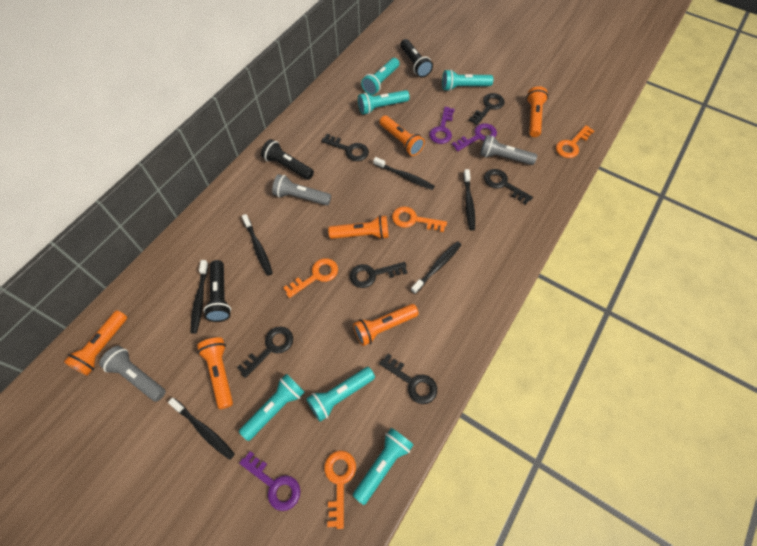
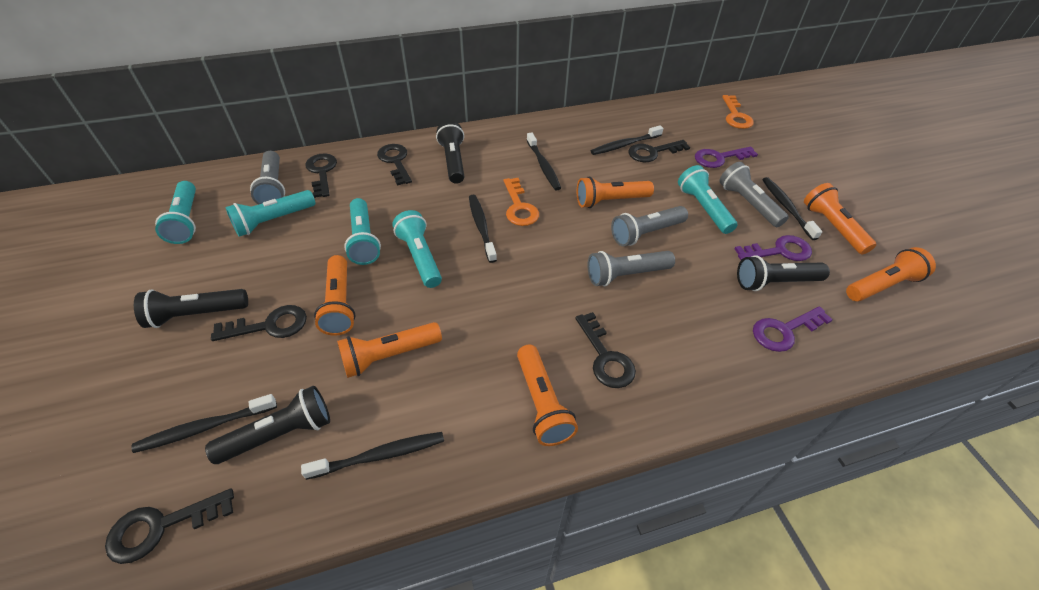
black flashlight: 3 -> 4
grey flashlight: 3 -> 4
orange key: 4 -> 2
turquoise flashlight: 6 -> 5

